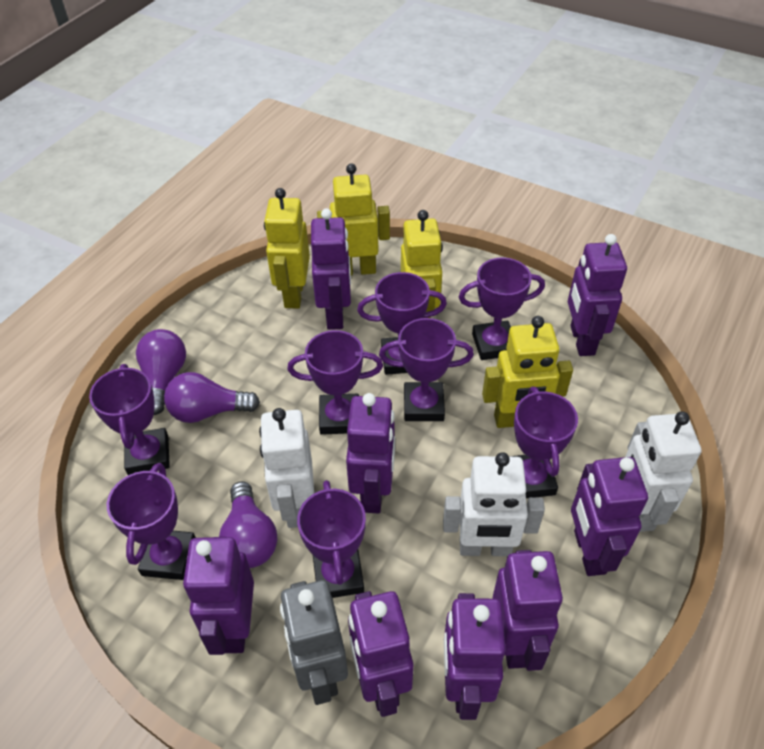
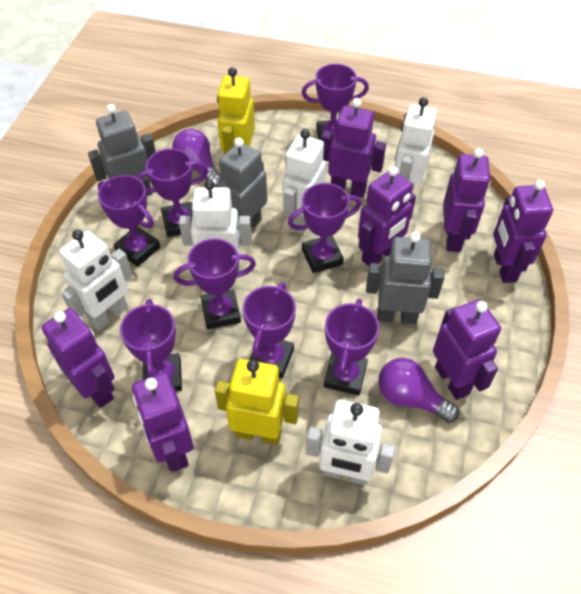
grey robot: 1 -> 3
purple light bulb: 3 -> 2
purple robot: 8 -> 7
white robot: 3 -> 5
yellow robot: 4 -> 2

